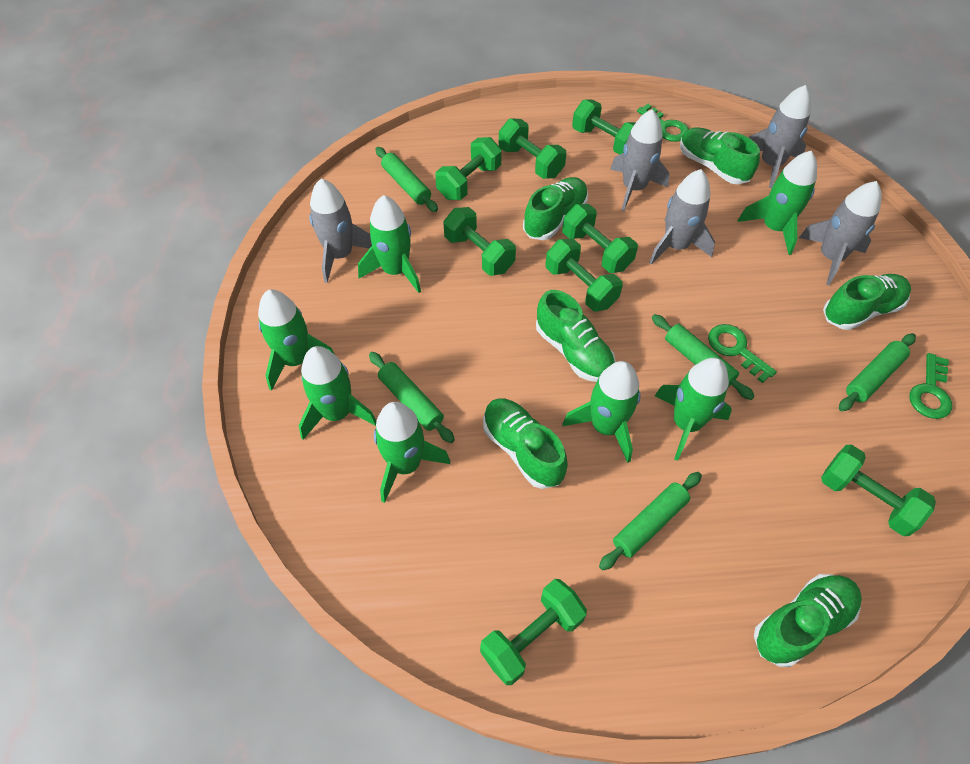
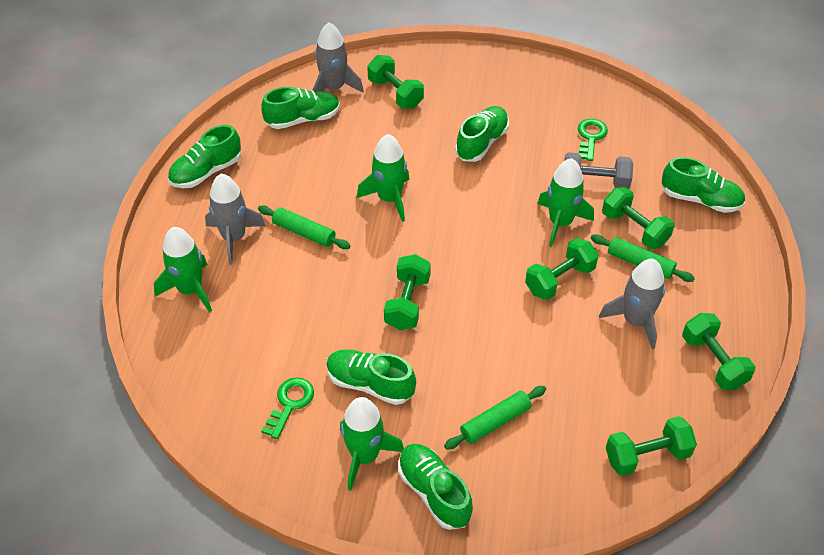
green dumbbell: 8 -> 6
green key: 3 -> 2
green rocket: 7 -> 4
green rolling pin: 5 -> 3
grey dumbbell: 0 -> 1
grey rocket: 5 -> 3

